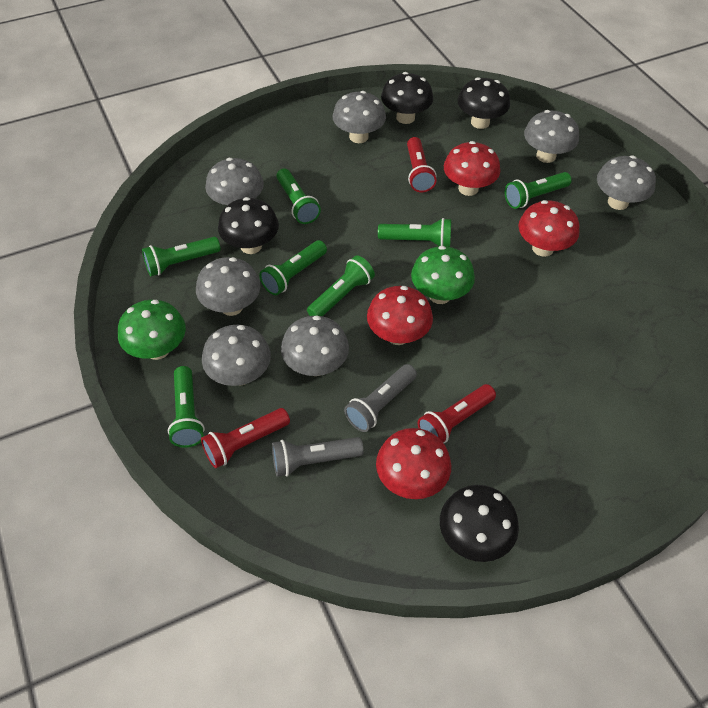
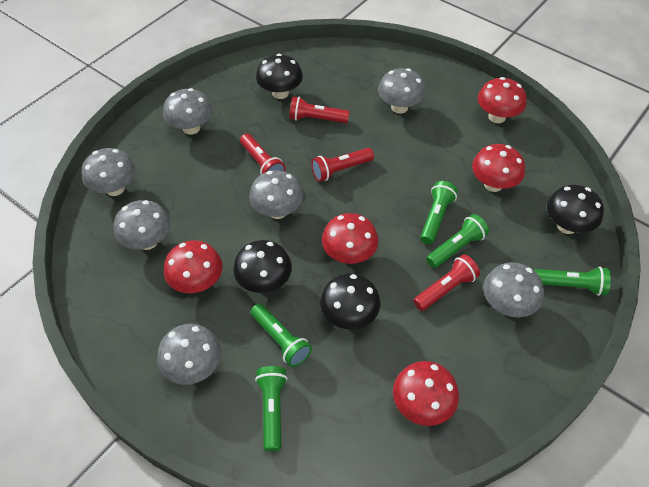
green flashlight: 7 -> 5
green mushroom: 2 -> 0
grey flashlight: 2 -> 0
red flashlight: 3 -> 4
red mushroom: 4 -> 5

